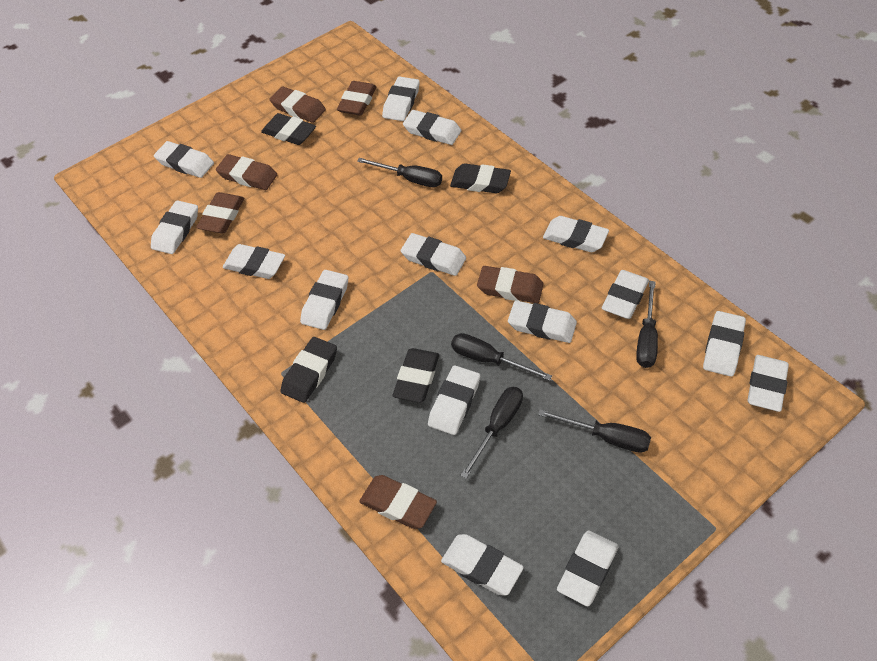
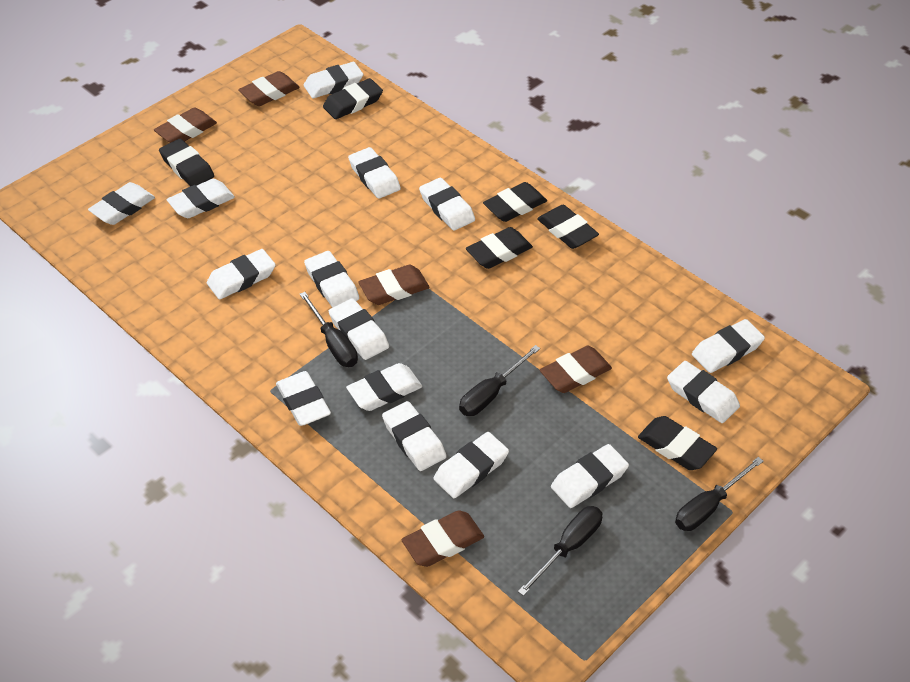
black eraser: 4 -> 6
black screwdriver: 5 -> 4
brown eraser: 6 -> 5

